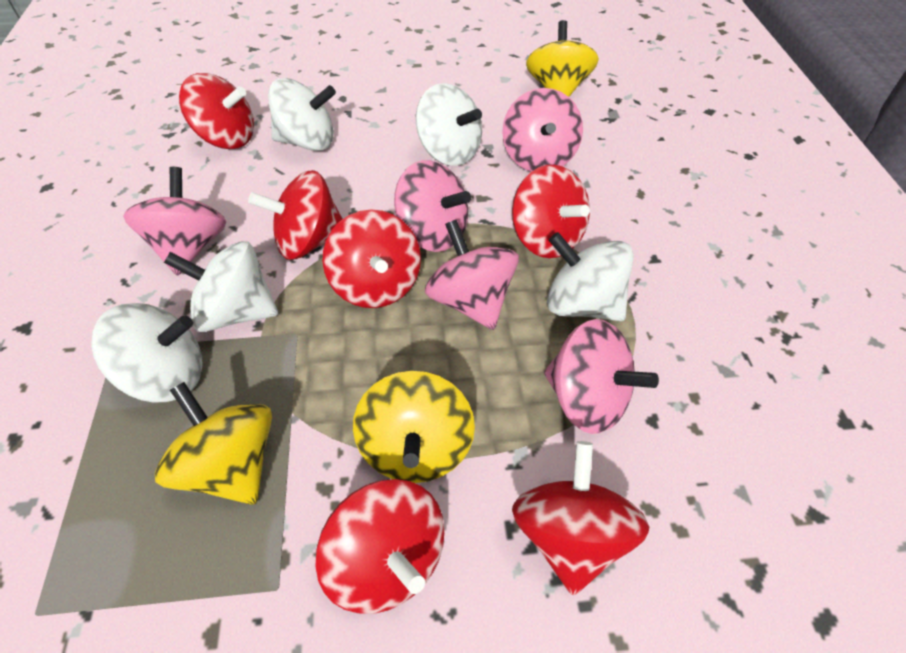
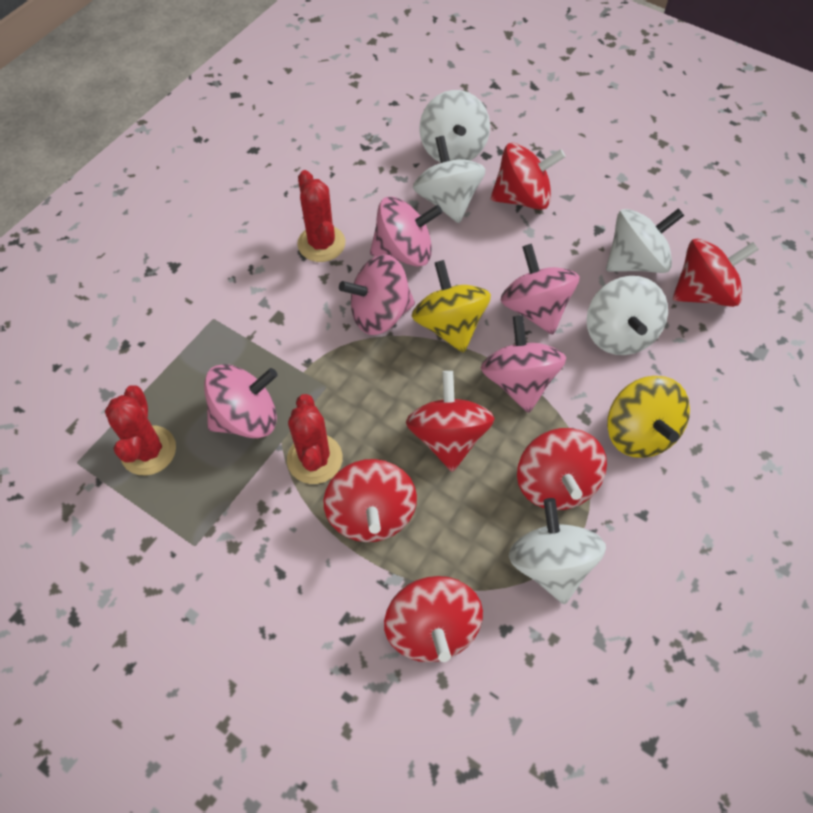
red cactus: 0 -> 3
yellow spinning top: 3 -> 2

